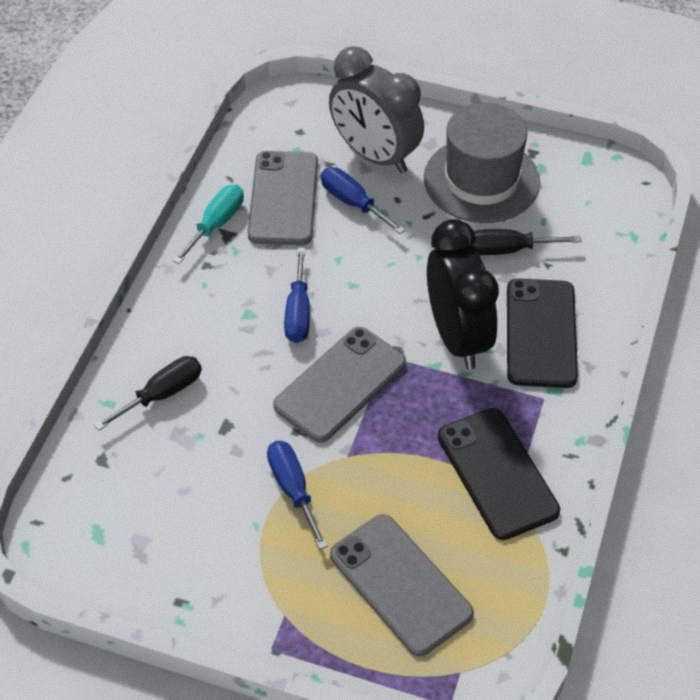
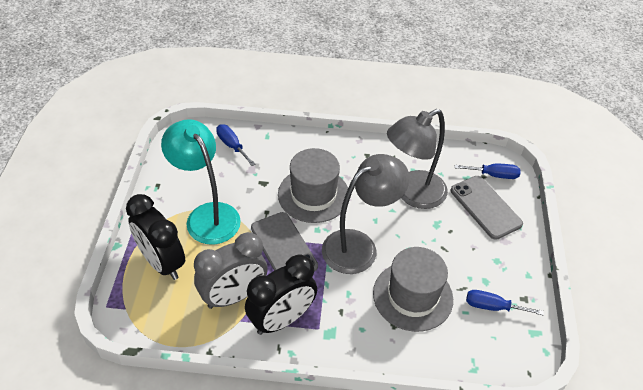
black clock: 1 -> 2
black phone: 2 -> 0
black screwdriver: 2 -> 0
grey hat: 1 -> 2
grey lamp: 0 -> 2
grey phone: 3 -> 2
turquoise lamp: 0 -> 1
turquoise screwdriver: 1 -> 0

